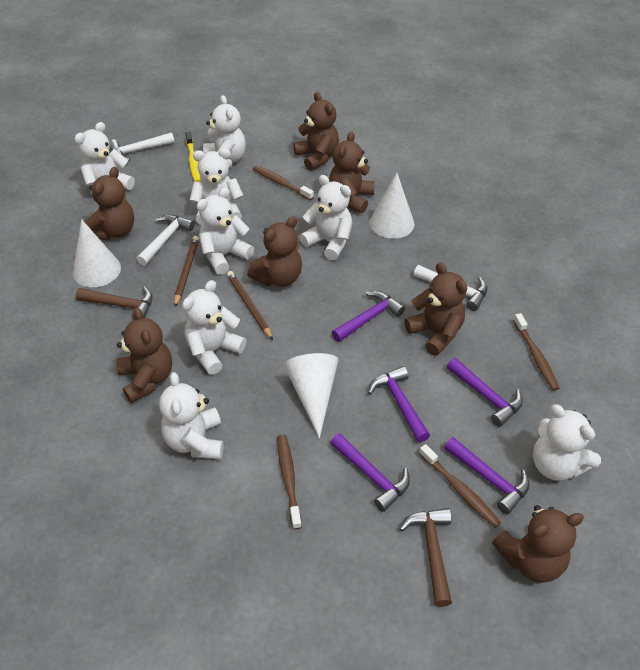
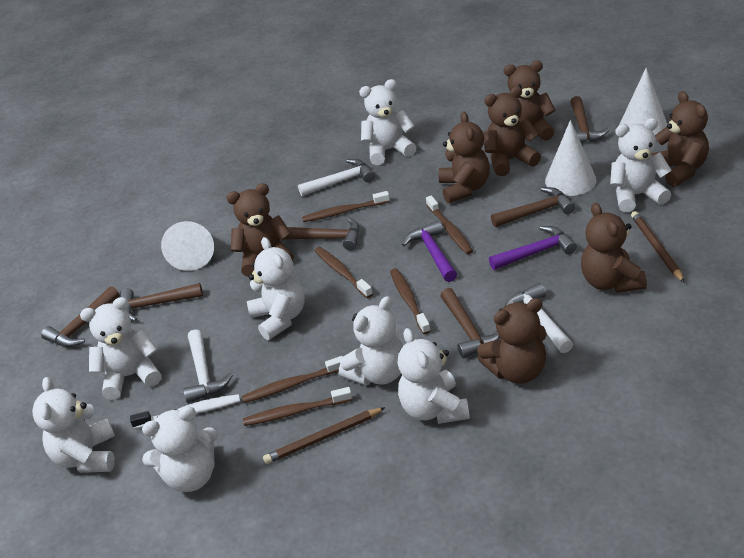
brown hammer: 2 -> 6
brown toothbrush: 4 -> 6
purple hammer: 5 -> 2
white toothbrush: 0 -> 1
yellow toothbrush: 1 -> 0

